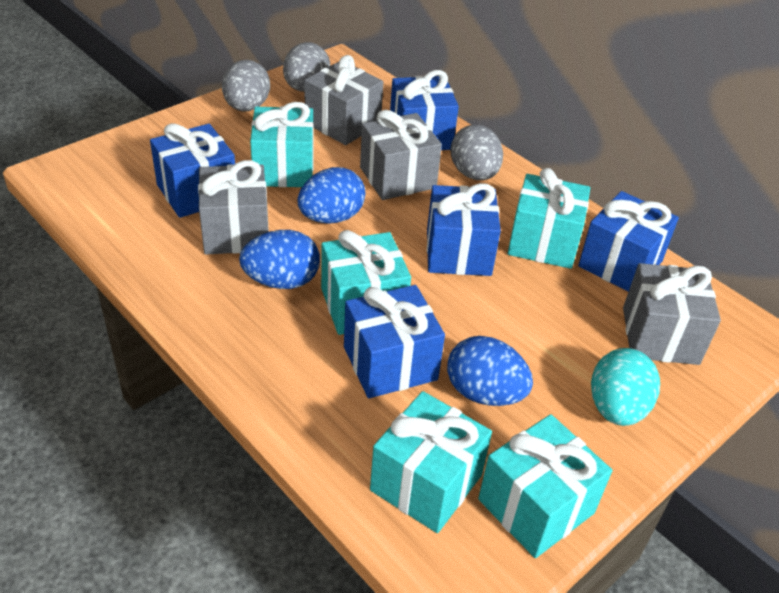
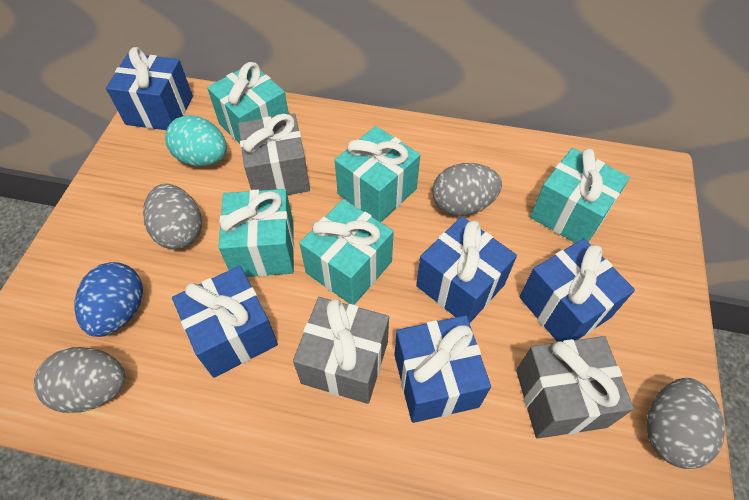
blue egg: 3 -> 1
grey egg: 3 -> 4
grey gift: 4 -> 3

